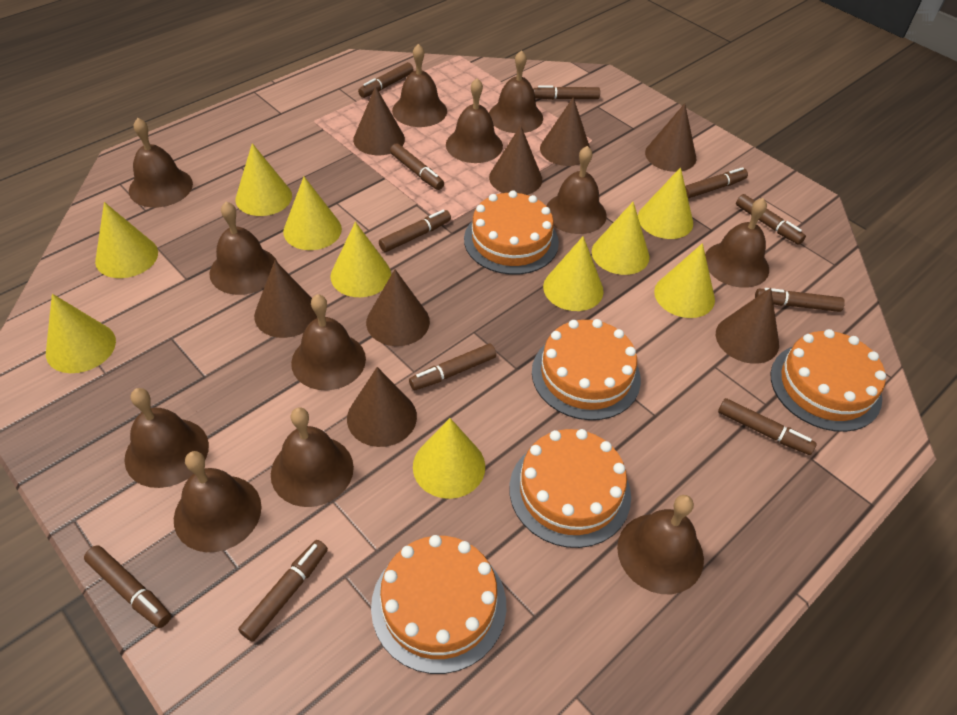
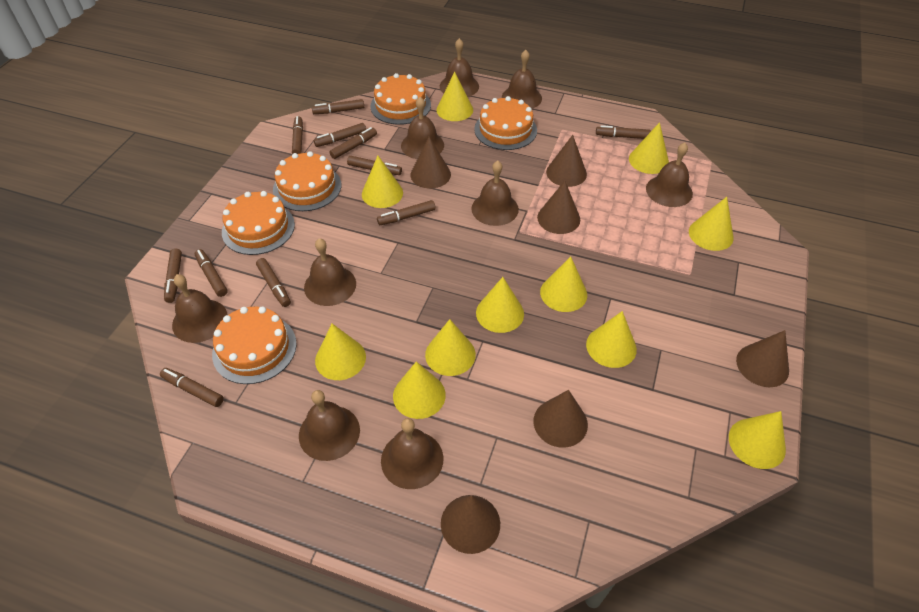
brown bell: 12 -> 9
brown cone: 8 -> 6
yellow cone: 10 -> 11

